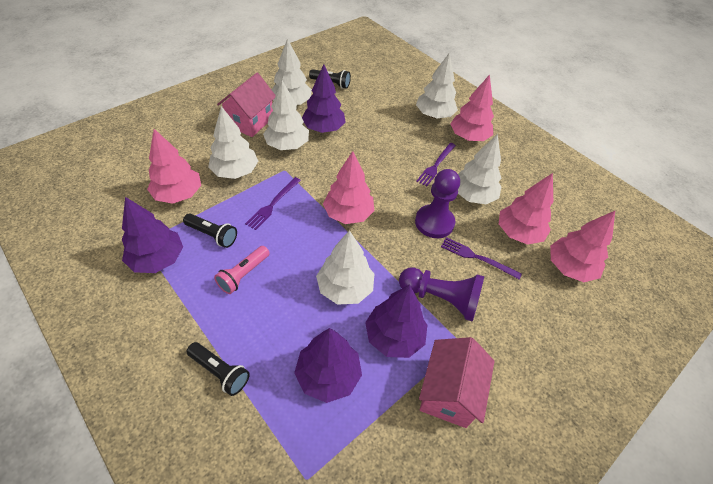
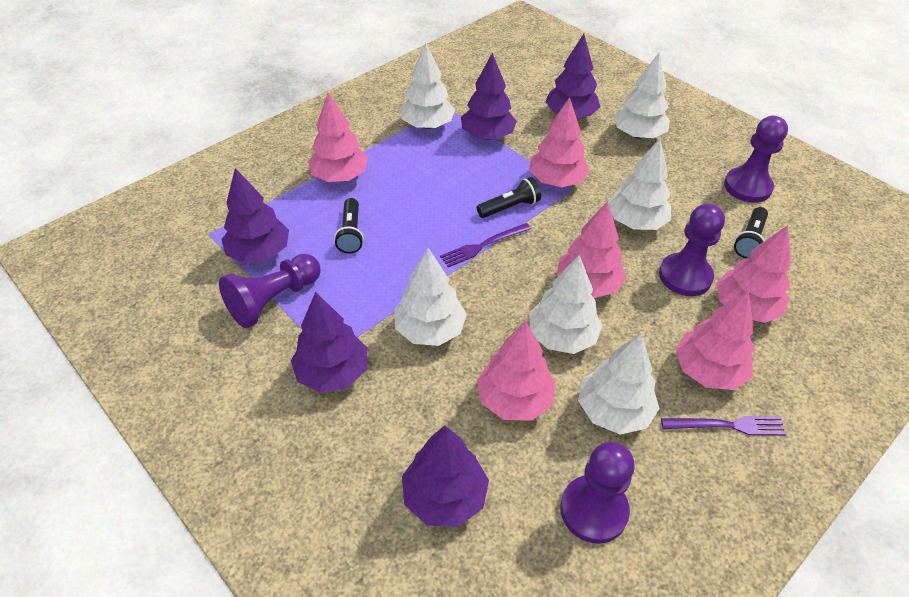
pink flashlight: 1 -> 0
pink house: 2 -> 0
pink tree: 5 -> 6
purple fork: 3 -> 2
purple pawn: 2 -> 4
purple tree: 4 -> 5

